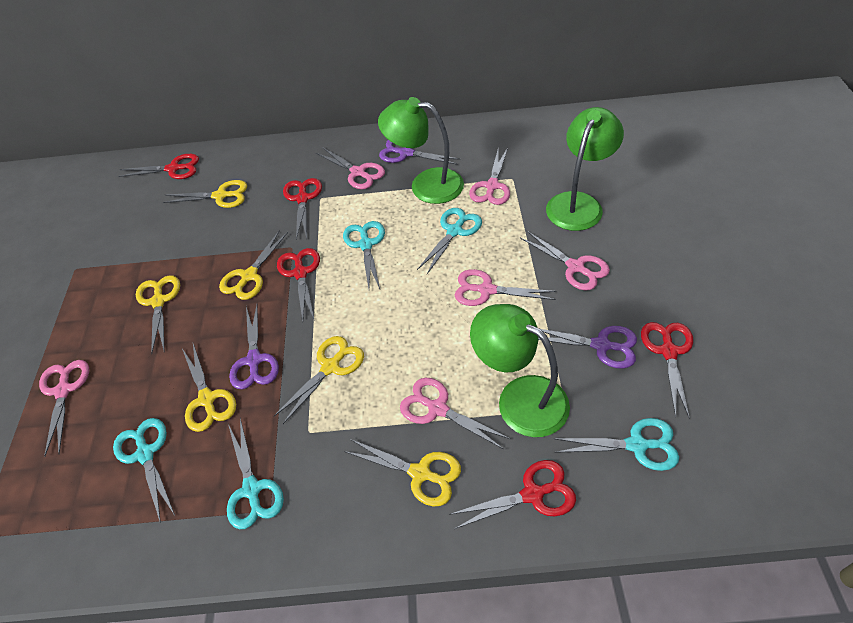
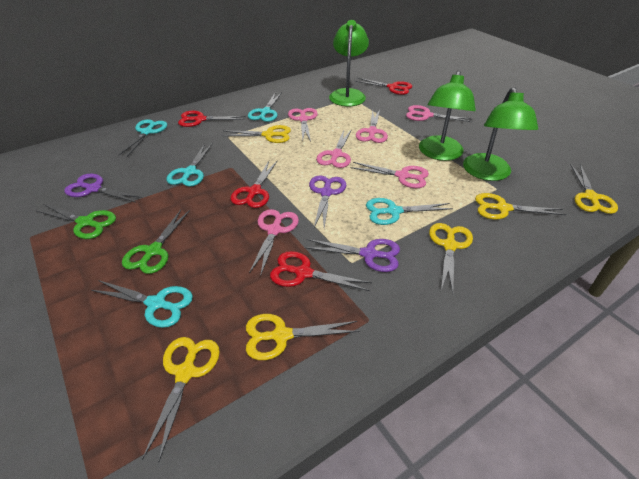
green scissors: 0 -> 2
red scissors: 5 -> 4

